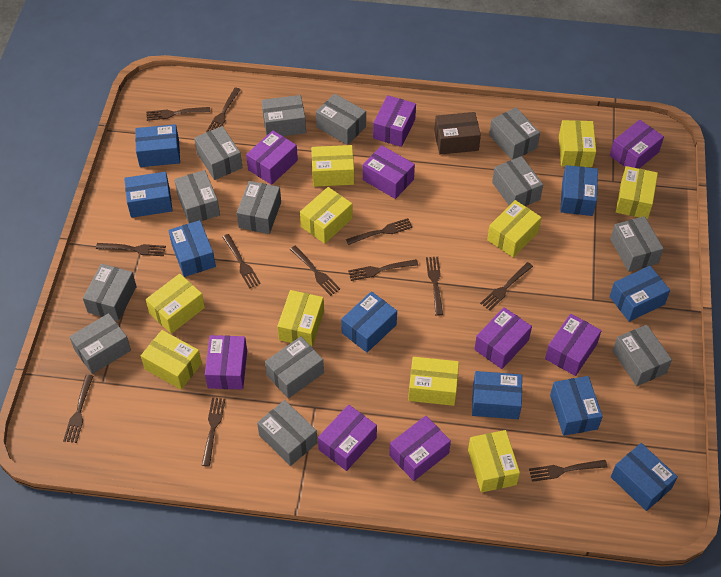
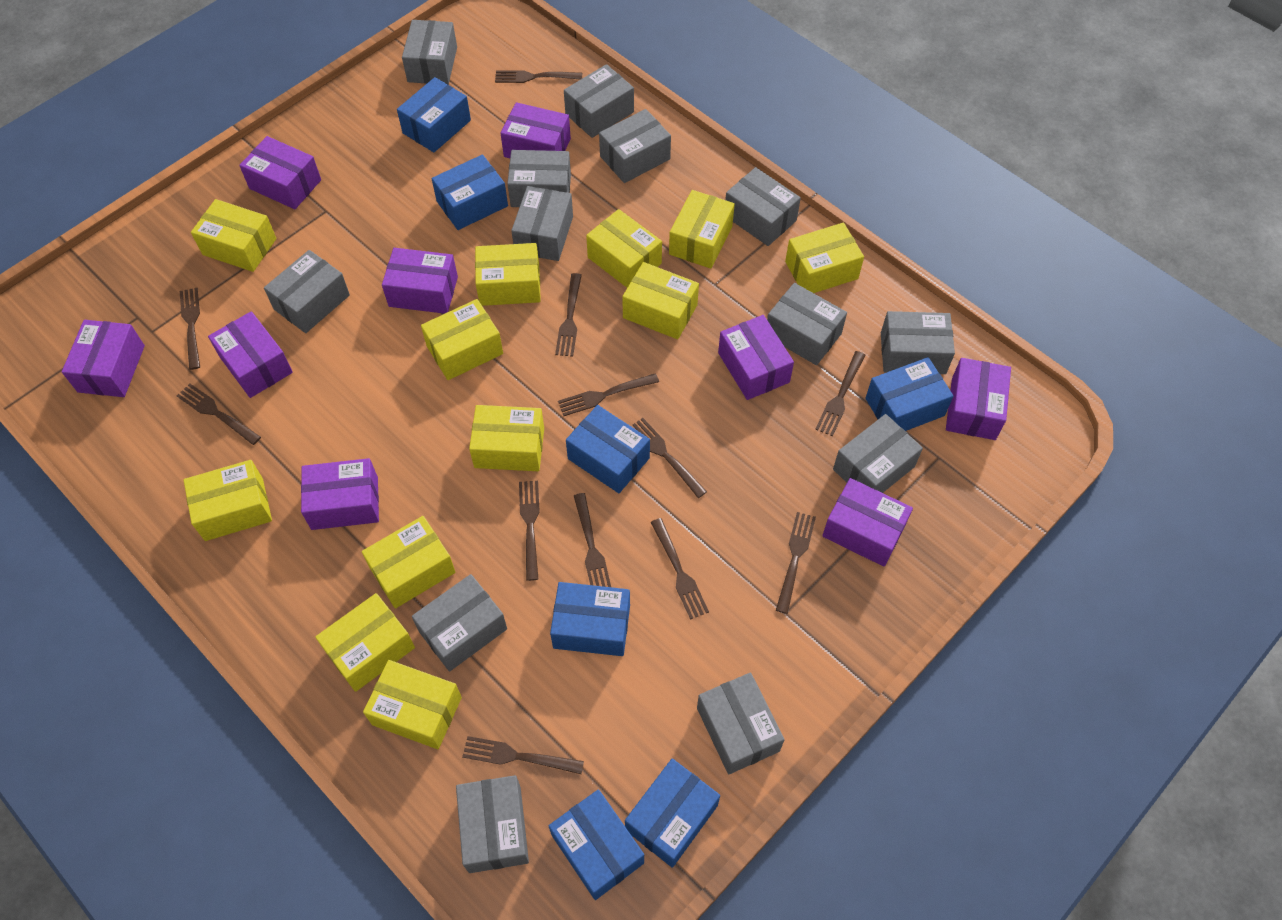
blue box: 9 -> 7
brown box: 1 -> 0
yellow box: 10 -> 12

